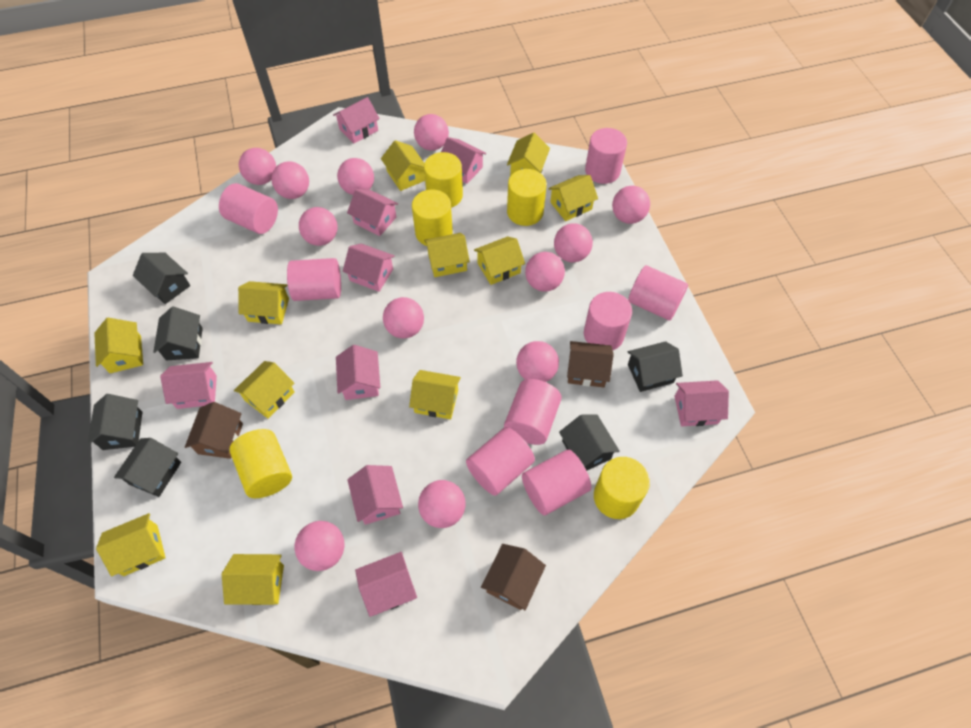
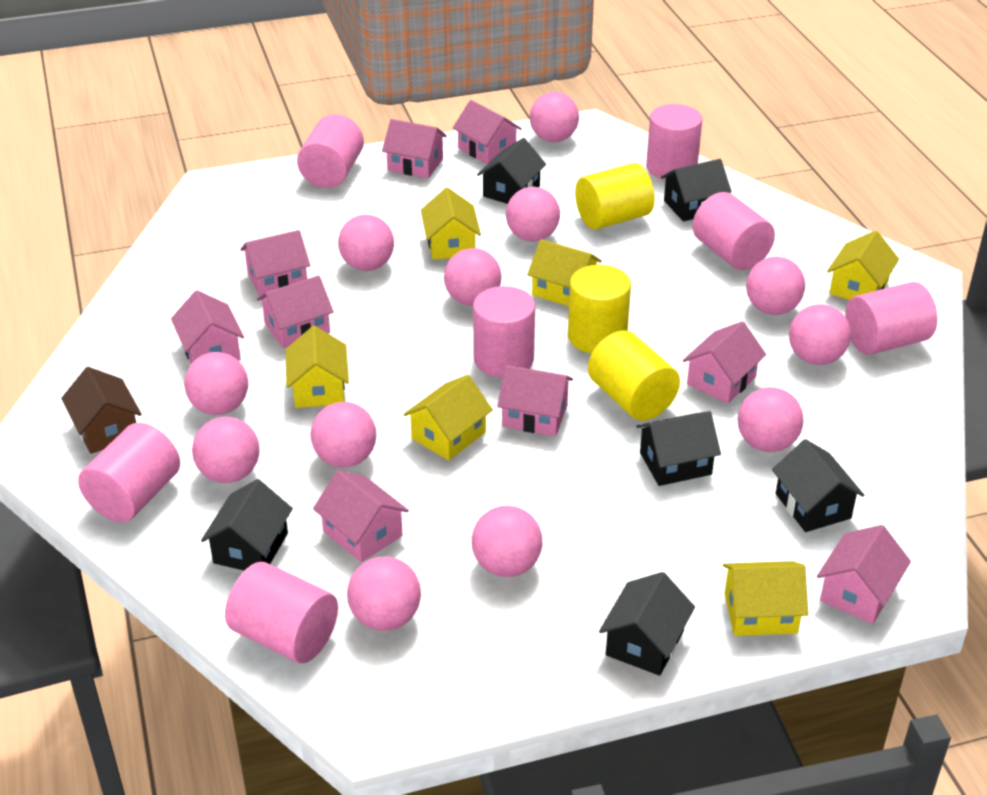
brown house: 3 -> 1
pink cylinder: 8 -> 7
yellow cylinder: 5 -> 3
yellow house: 11 -> 6

